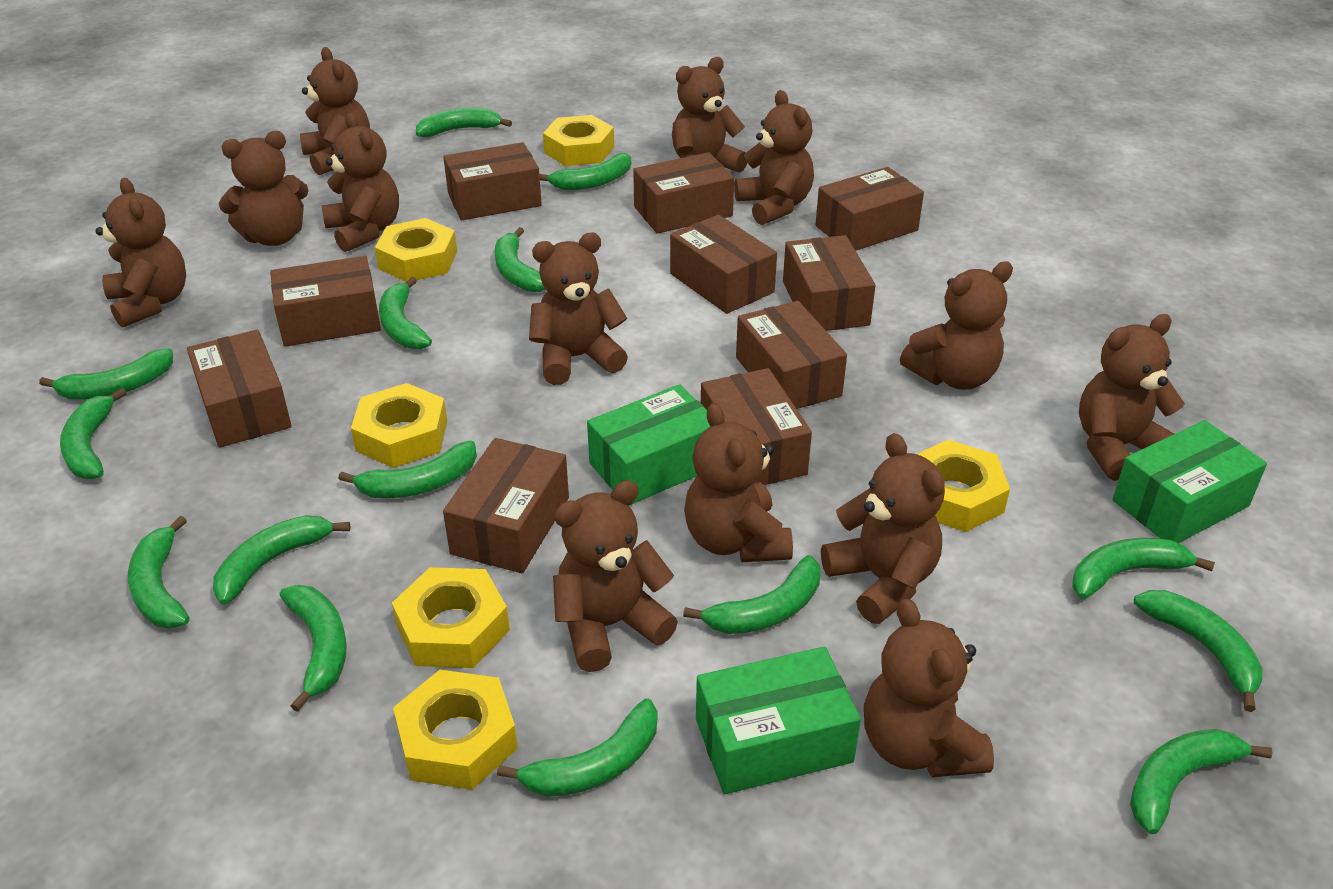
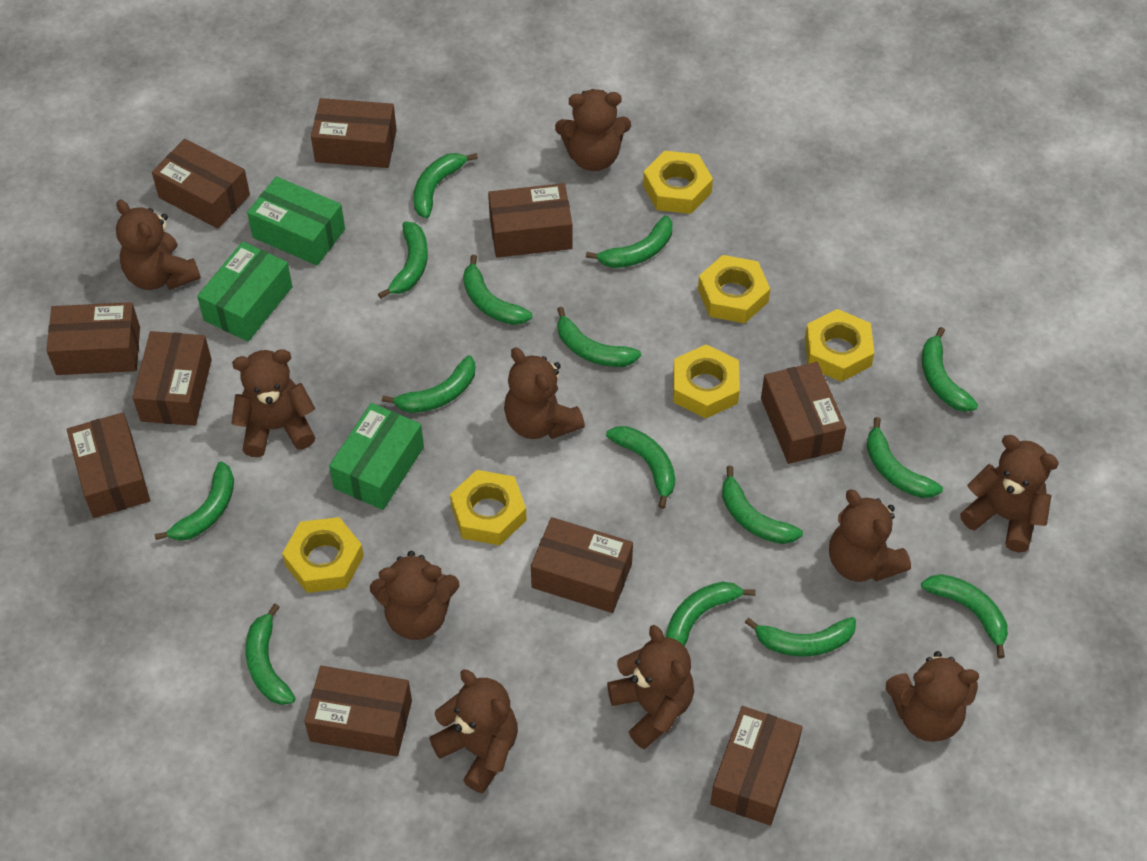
brown teddy bear: 13 -> 10

